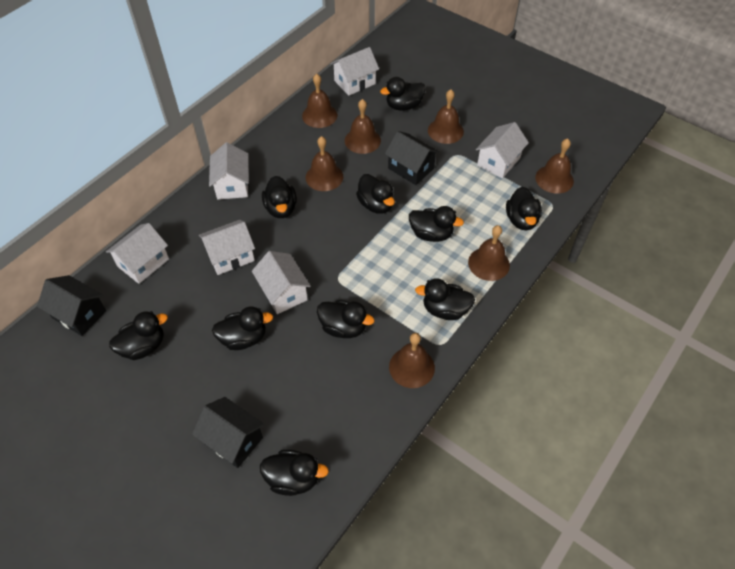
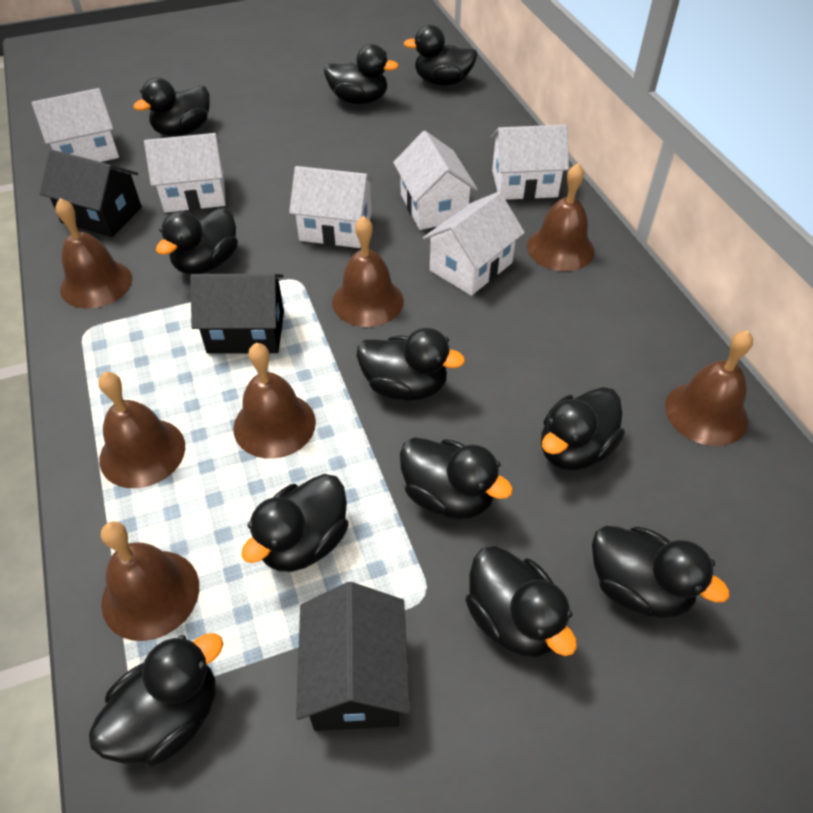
black duck: 10 -> 11

